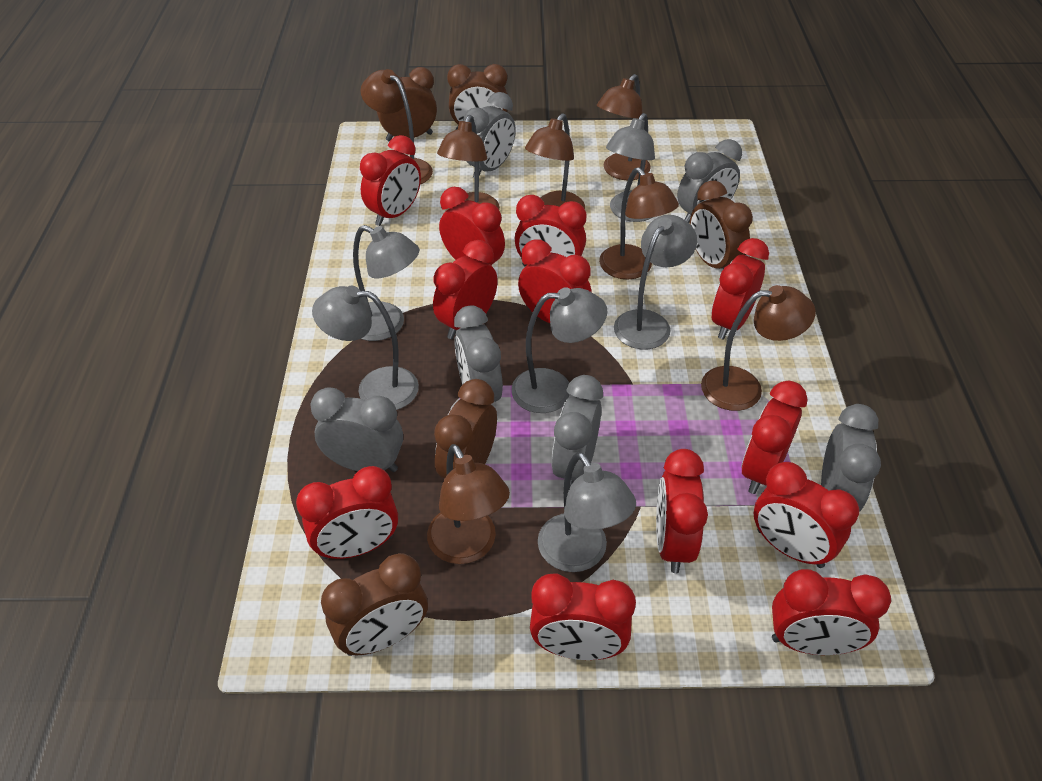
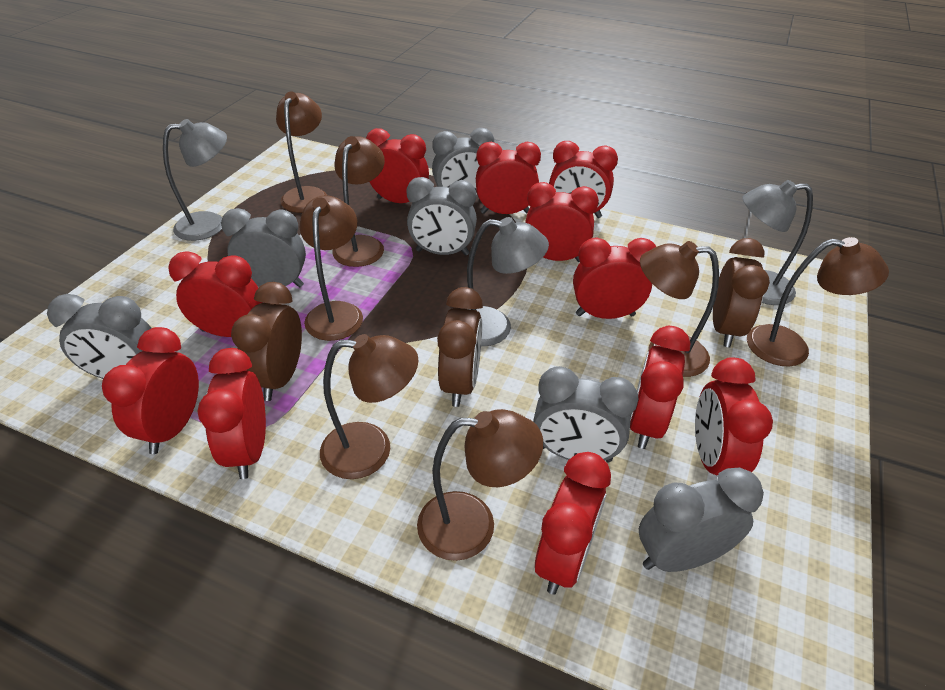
brown clock: 5 -> 3
grey lamp: 6 -> 3
red clock: 12 -> 11

